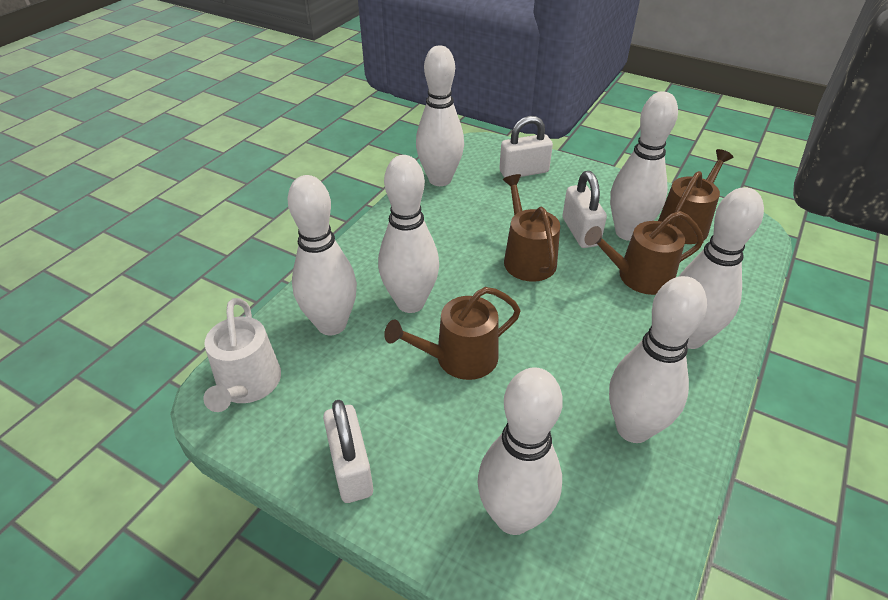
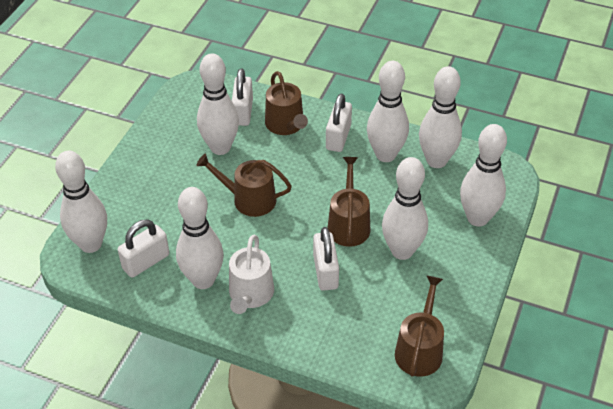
white padlock: 3 -> 4

